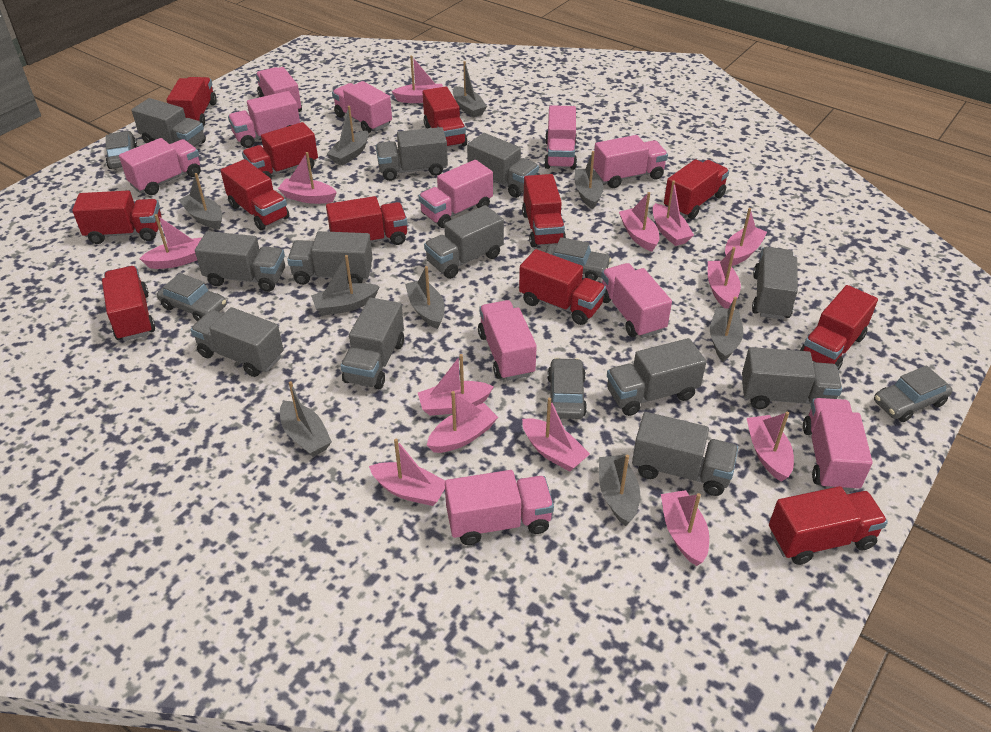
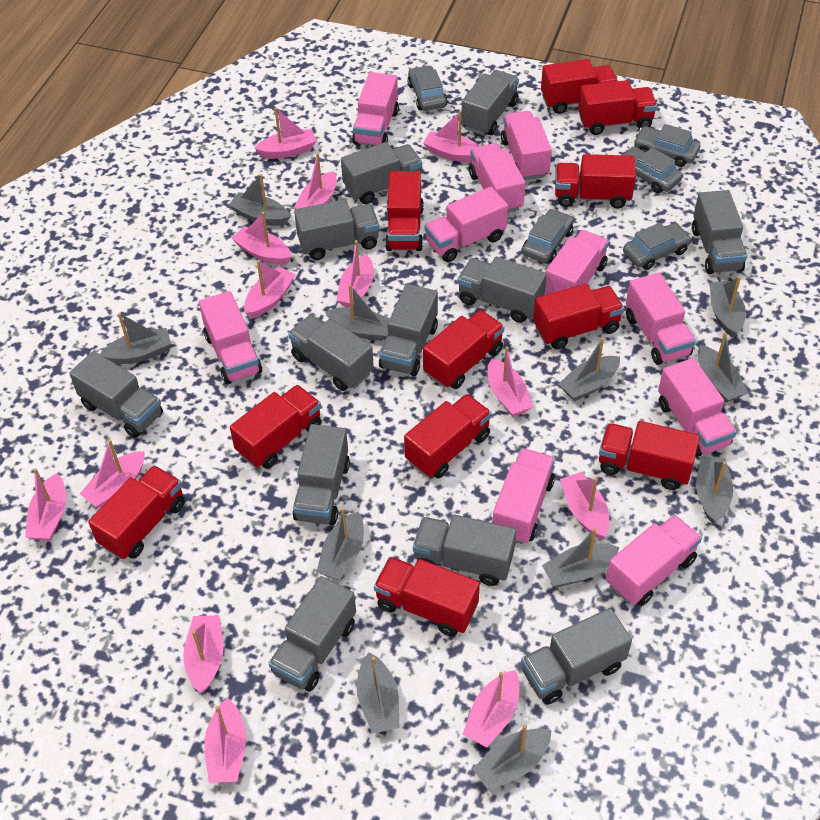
grey boat: 9 -> 11
pink truck: 11 -> 10
red truck: 12 -> 11

